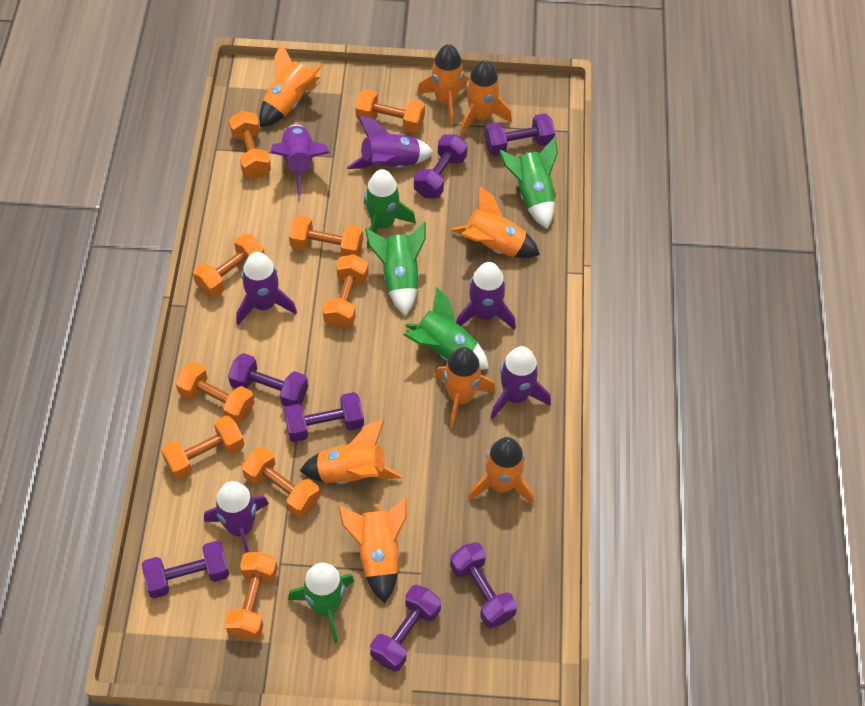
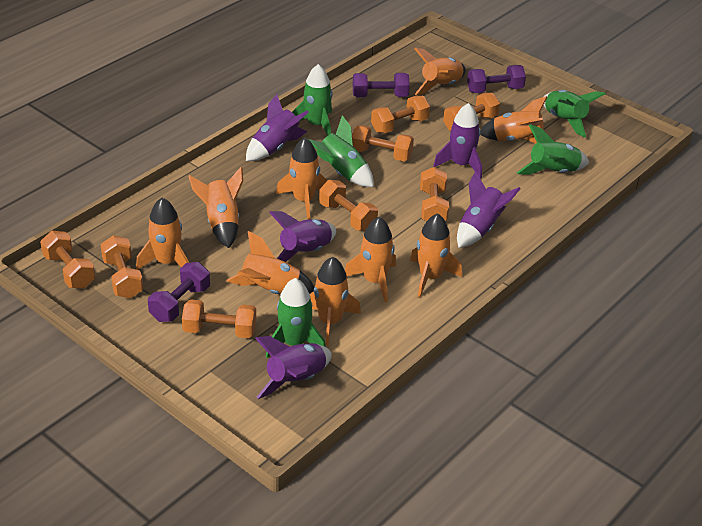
orange dumbbell: 9 -> 8
orange rocket: 8 -> 9
purple dumbbell: 7 -> 3
purple rocket: 6 -> 5

